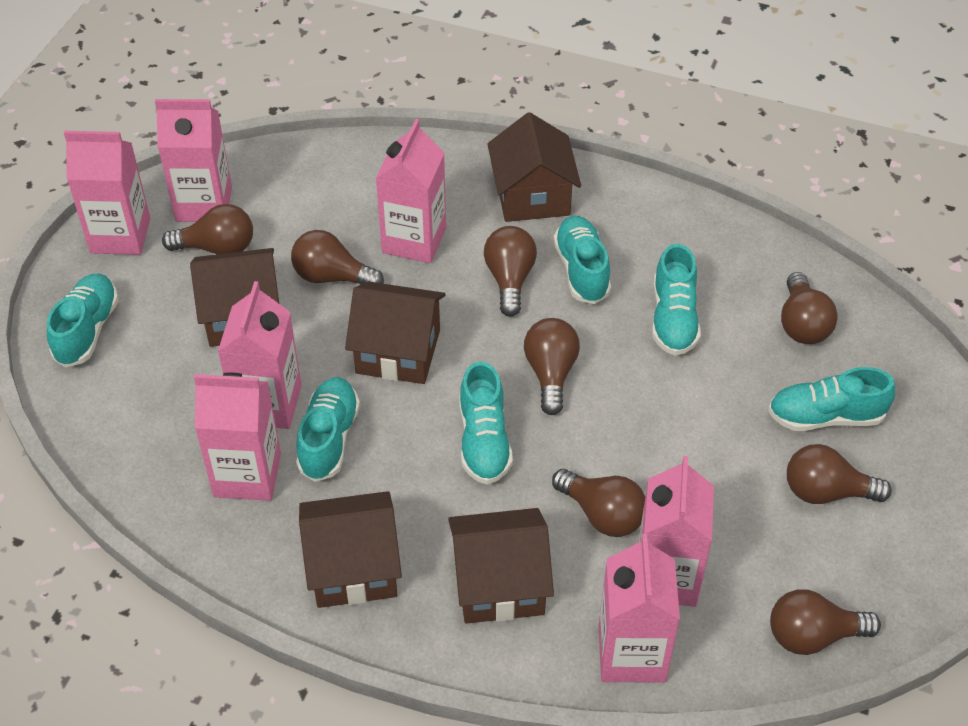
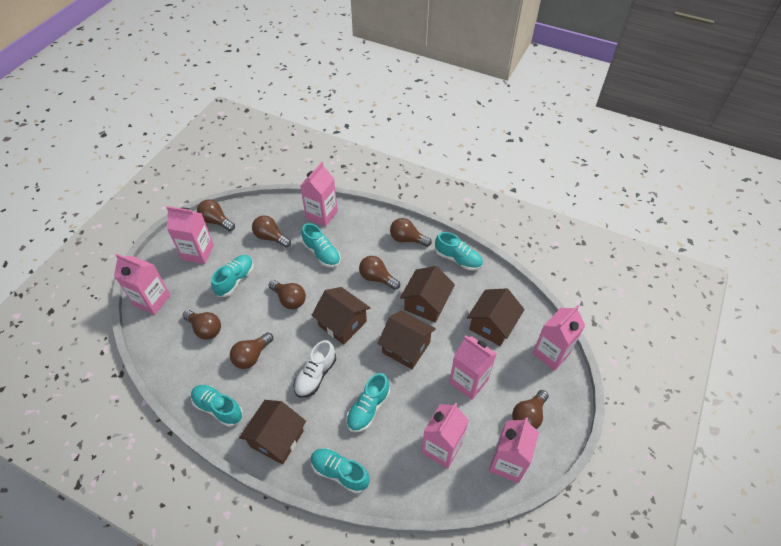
white shoe: 0 -> 1

